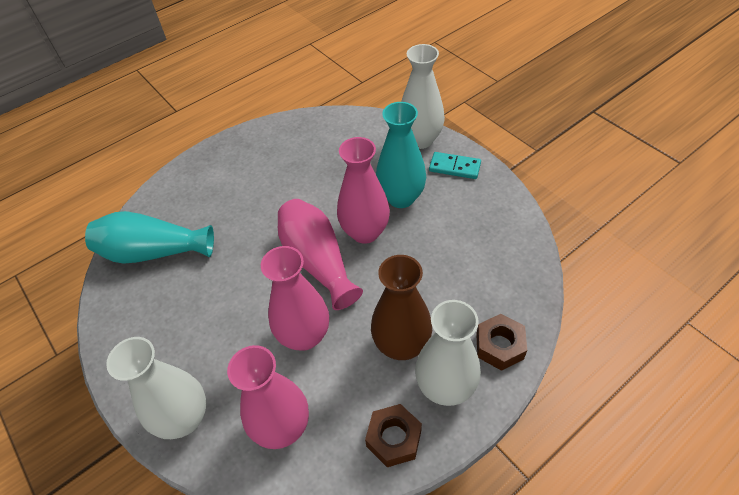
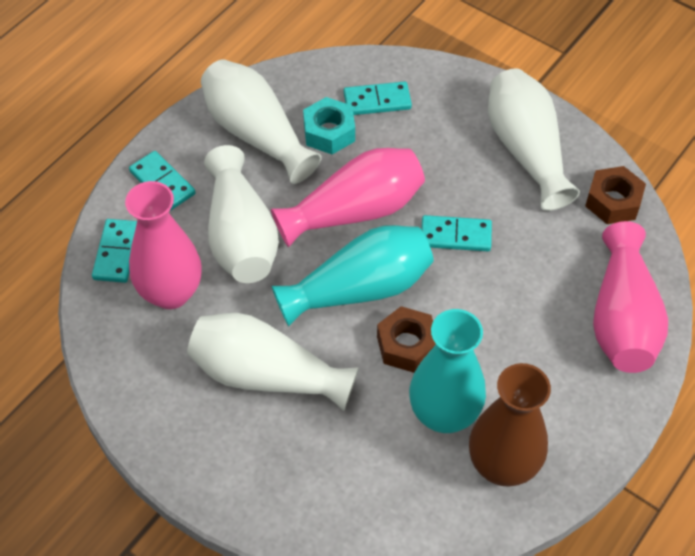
pink vase: 4 -> 3
turquoise domino: 1 -> 4
turquoise nut: 0 -> 1
white vase: 3 -> 4

